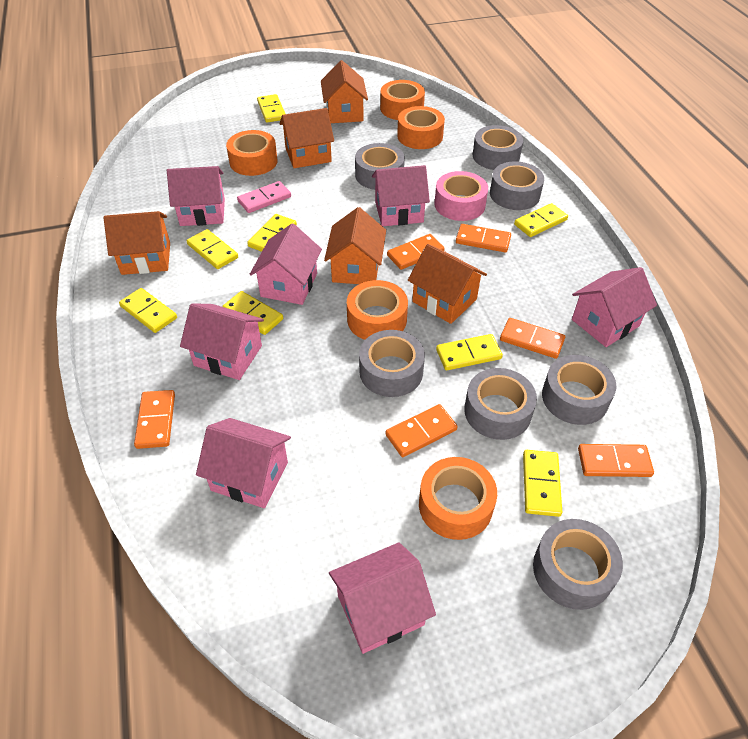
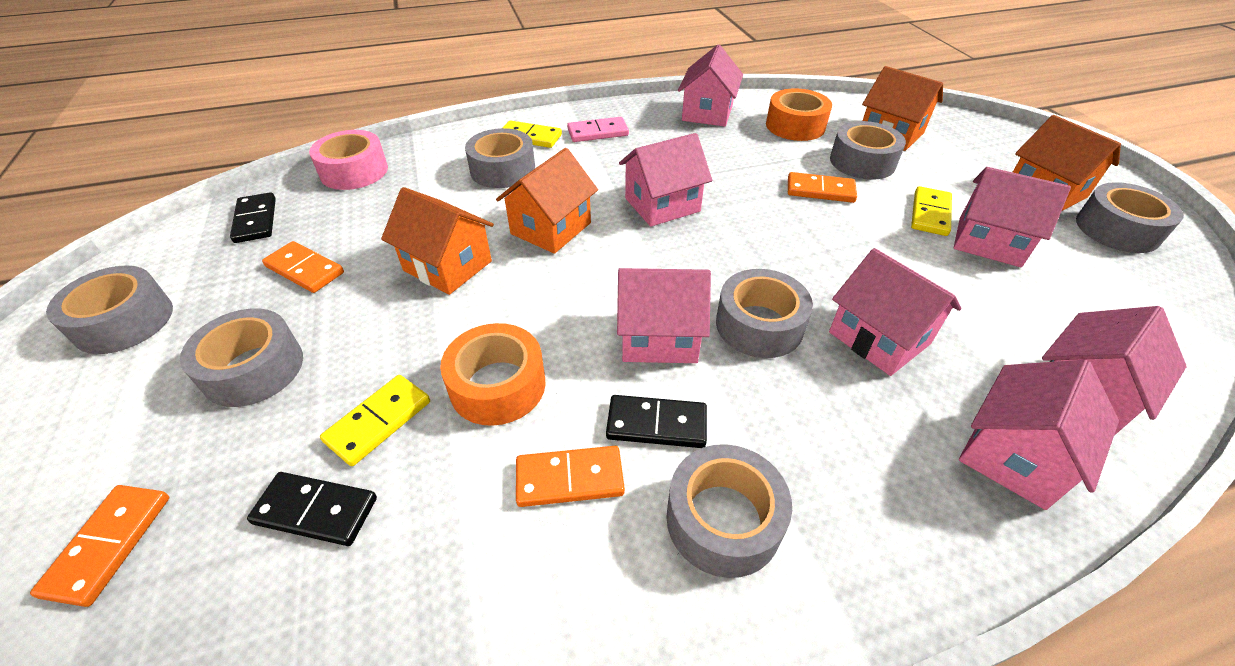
black domino: 0 -> 3
orange domino: 6 -> 4
orange house: 5 -> 4
orange tape: 5 -> 2
yellow domino: 8 -> 3

